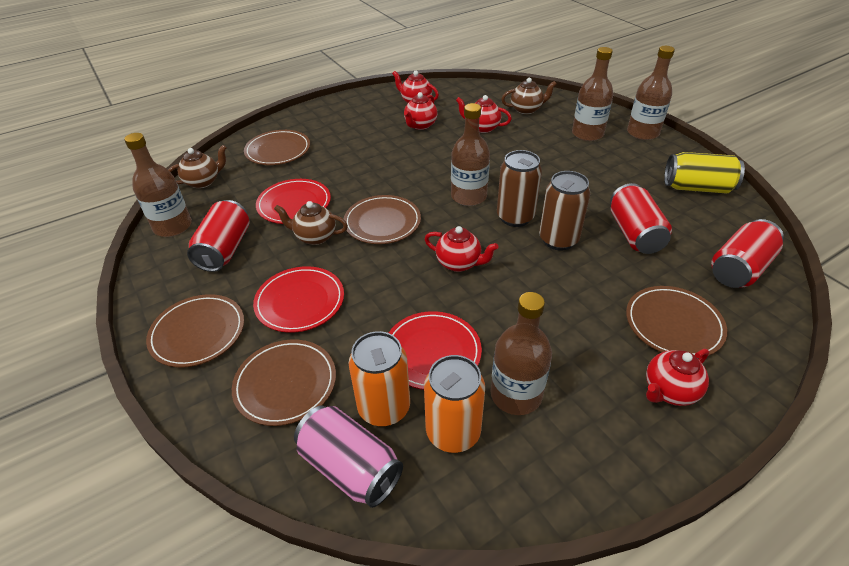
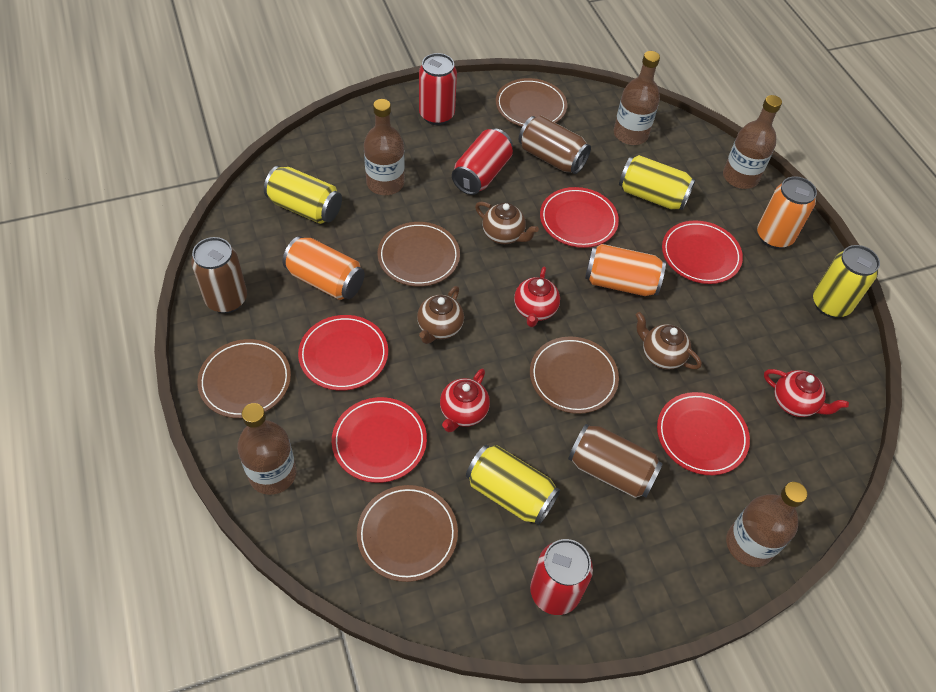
brown can: 2 -> 3
orange can: 2 -> 3
pink can: 1 -> 0
red plate: 3 -> 5
red teapot: 5 -> 3
yellow can: 1 -> 4

